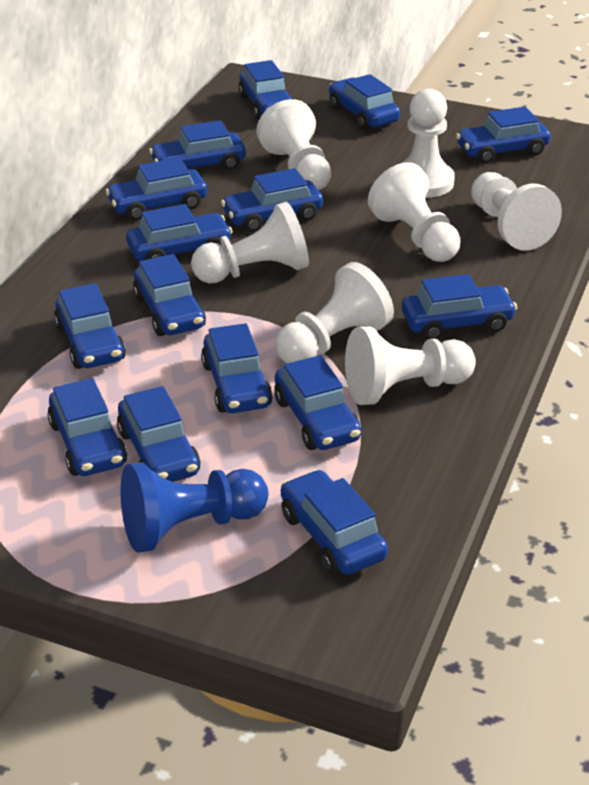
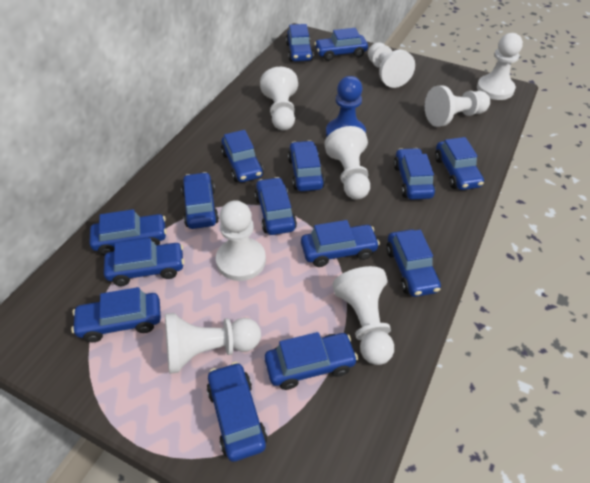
white pawn: 7 -> 8

